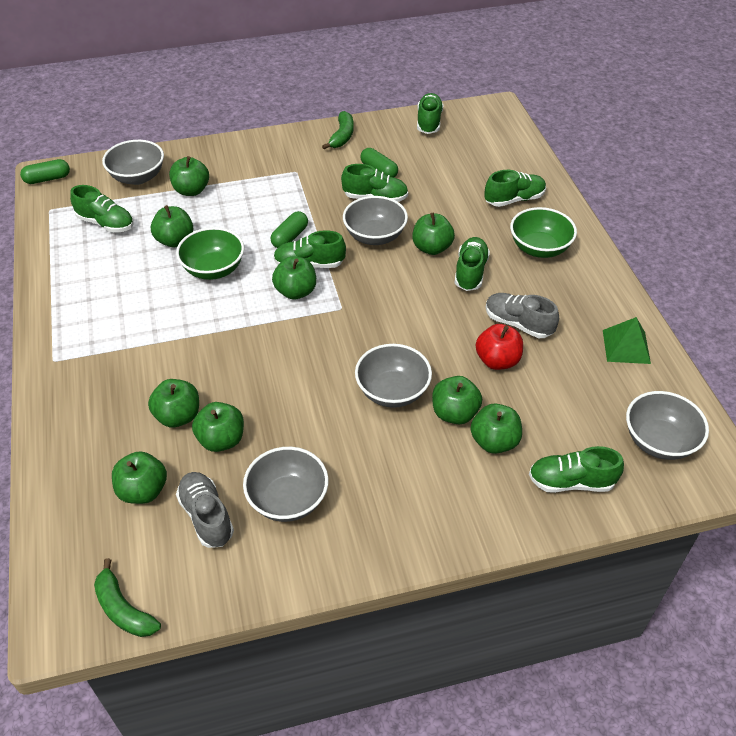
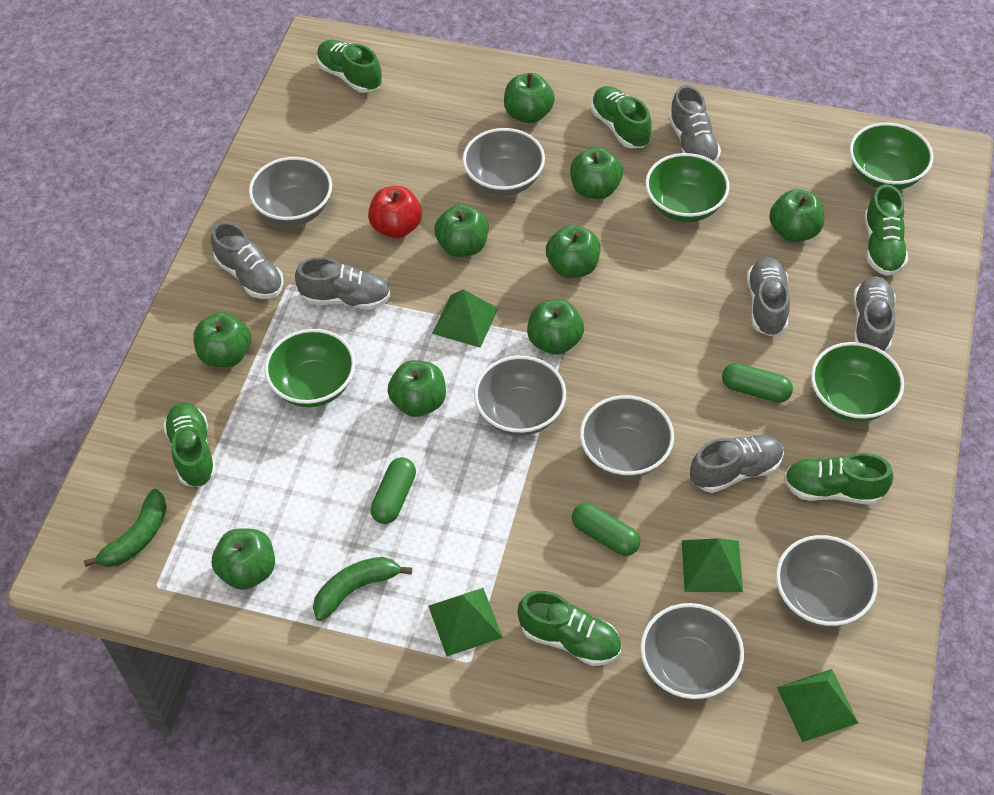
green bowl: 2 -> 4
green pyramid: 1 -> 4
green shoe: 7 -> 6
grey bowl: 5 -> 6
grey shoe: 2 -> 6

